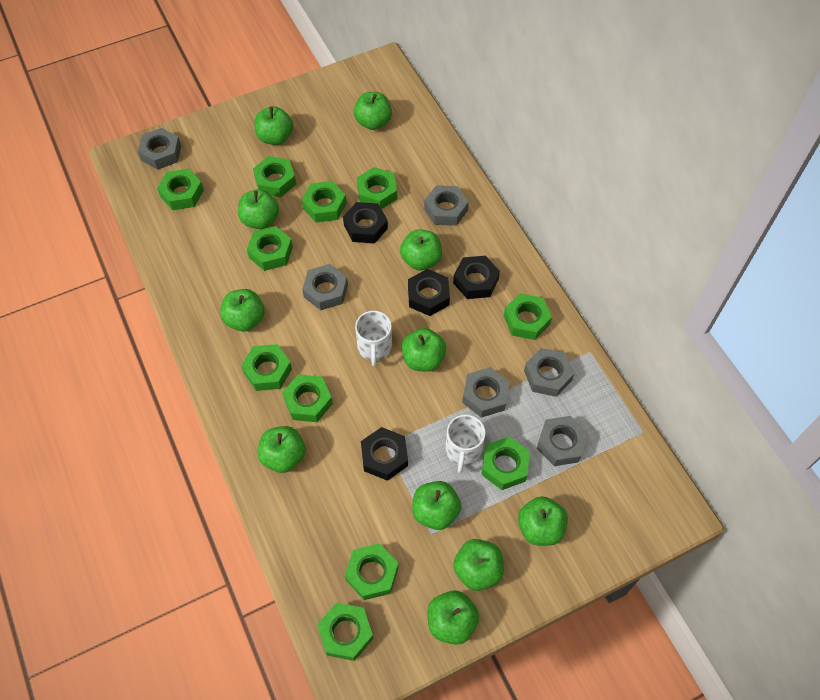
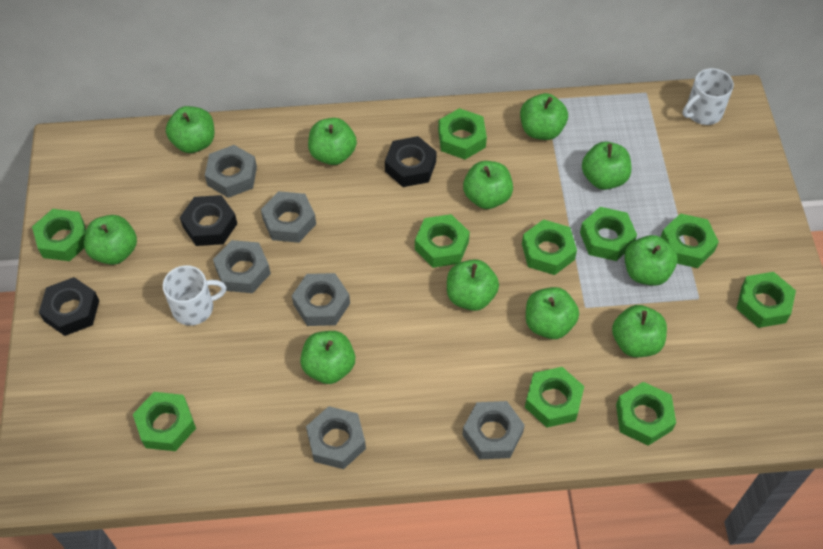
black nut: 4 -> 3
green nut: 11 -> 10

